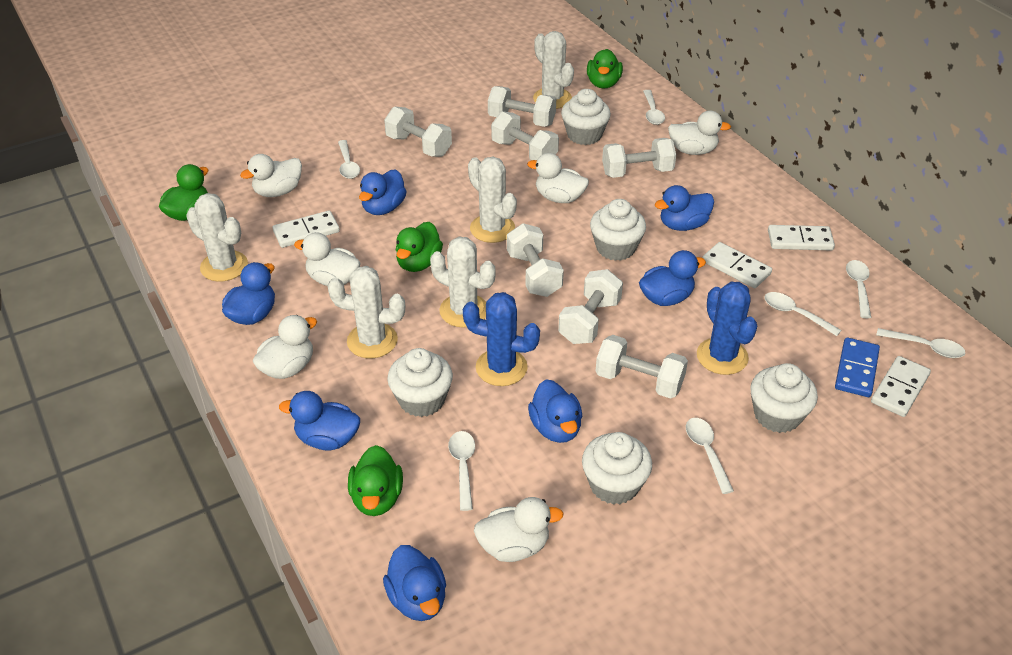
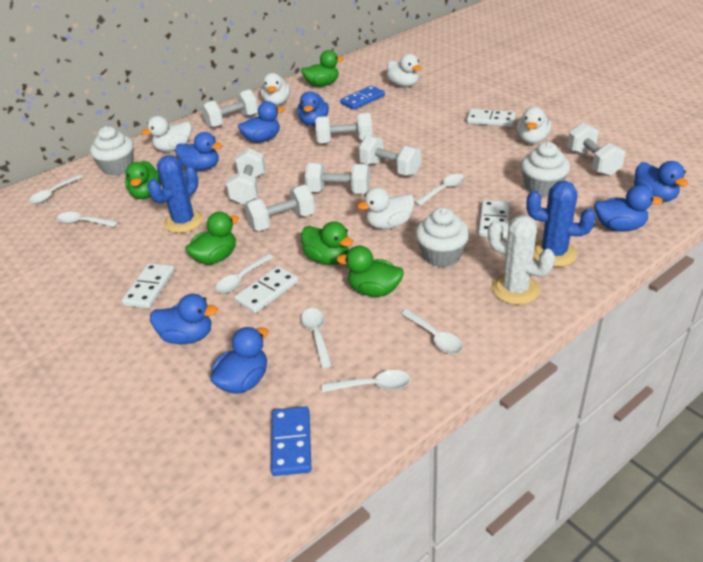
blue domino: 1 -> 2
green duck: 4 -> 5
white cactus: 5 -> 1
white cupcake: 5 -> 3
white duck: 6 -> 5

